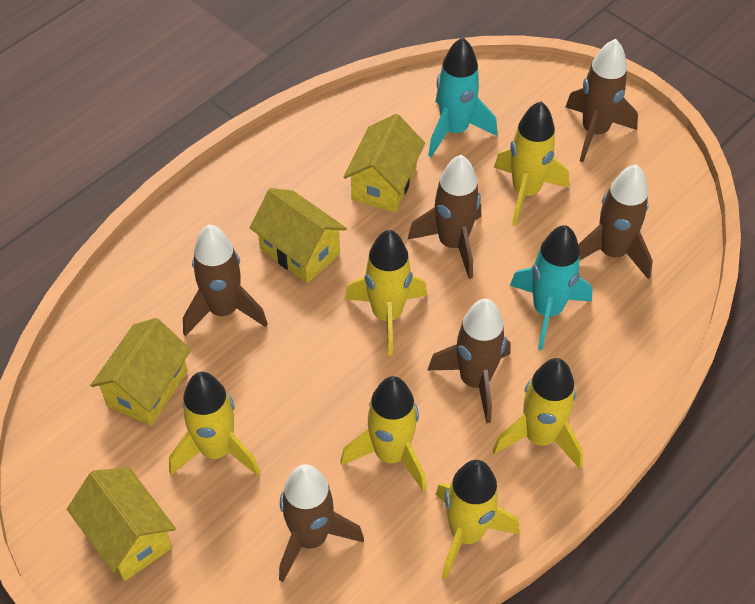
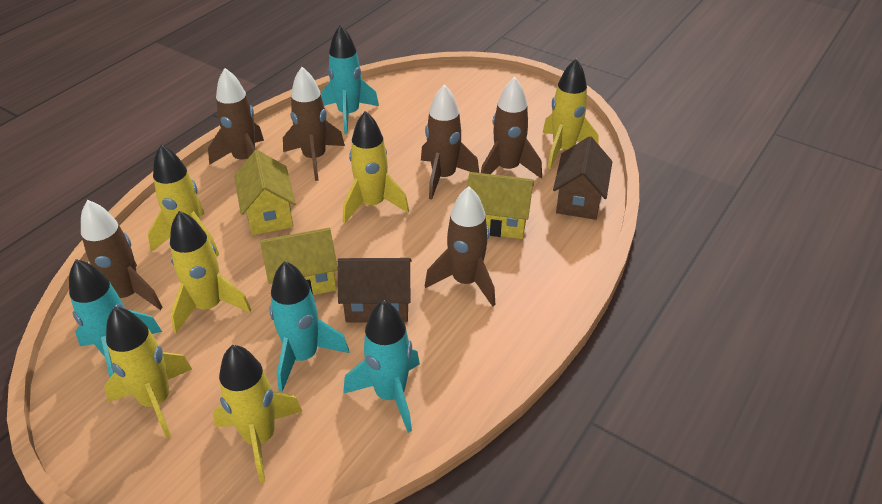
brown house: 0 -> 2
turquoise rocket: 2 -> 4
yellow house: 4 -> 3

